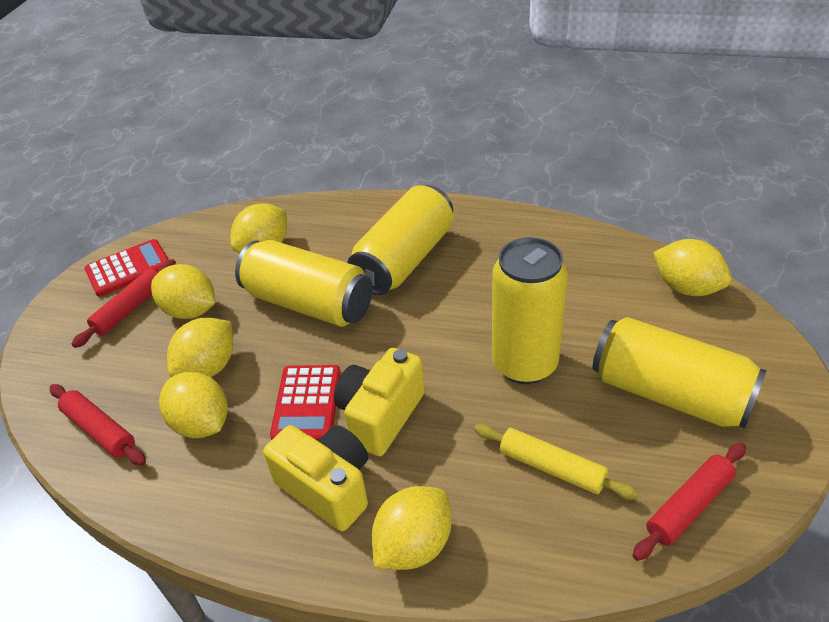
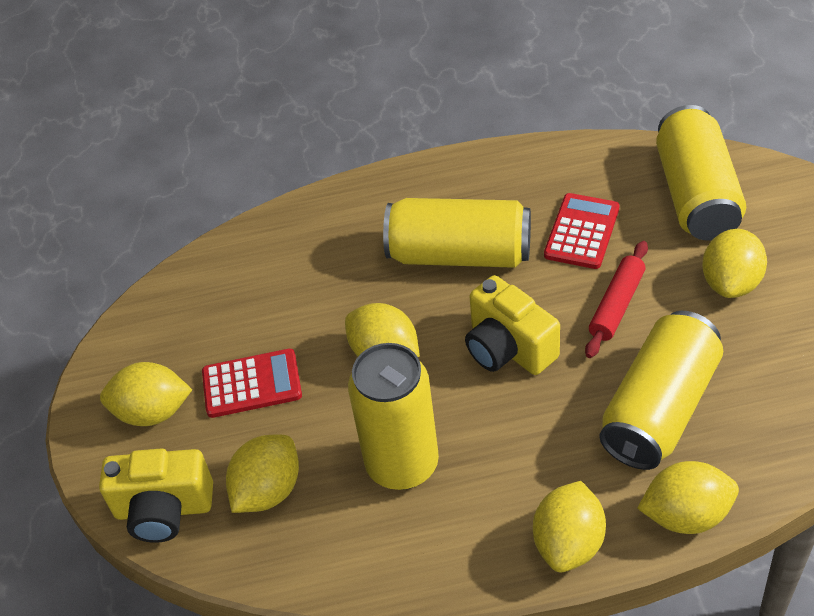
red rolling pin: 3 -> 1
yellow rolling pin: 1 -> 0

